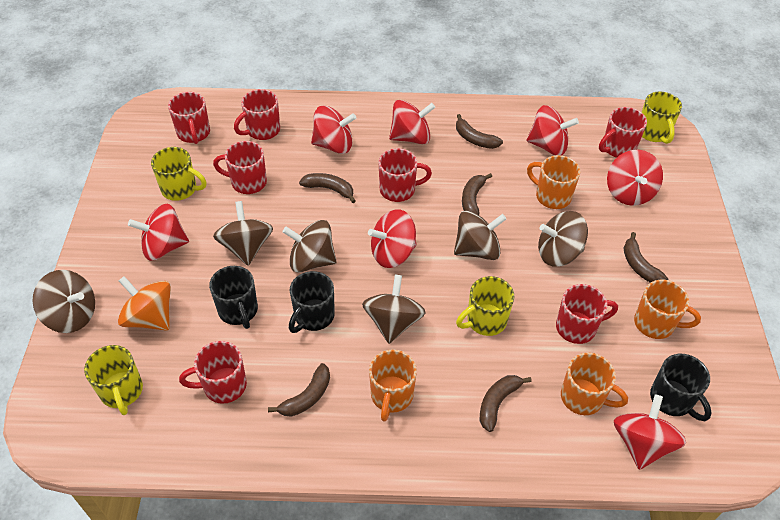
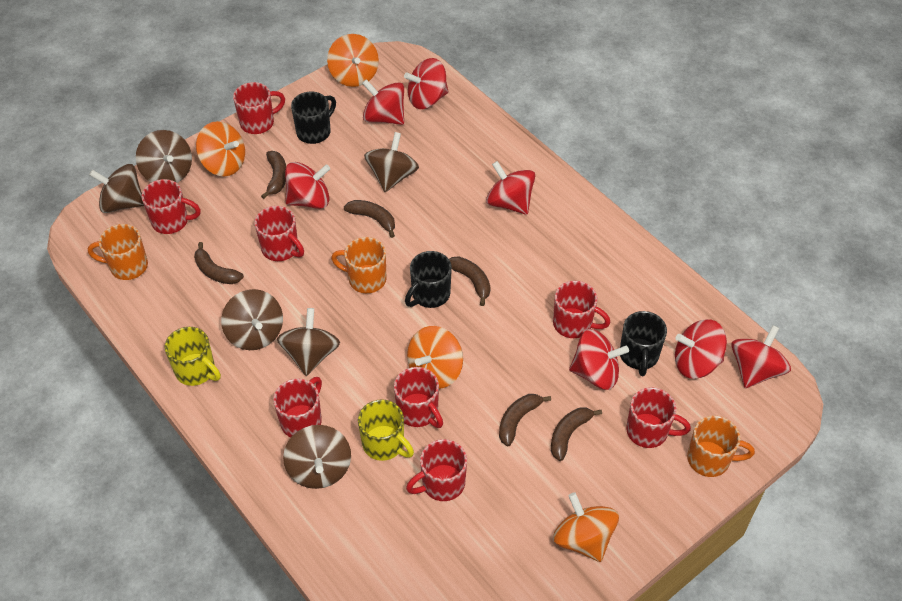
orange mug: 4 -> 3
orange spinning top: 1 -> 4
red mug: 7 -> 8
yellow mug: 4 -> 2

